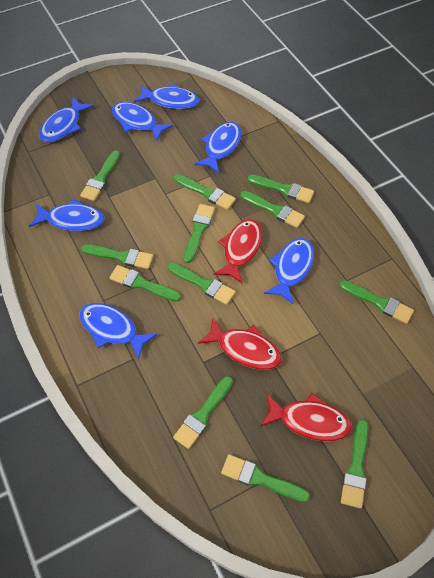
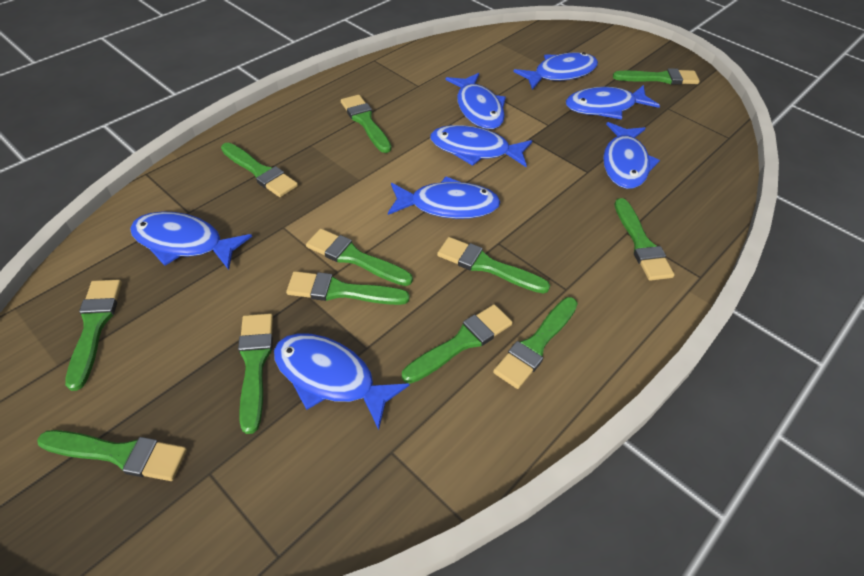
blue fish: 7 -> 8
red fish: 3 -> 0

